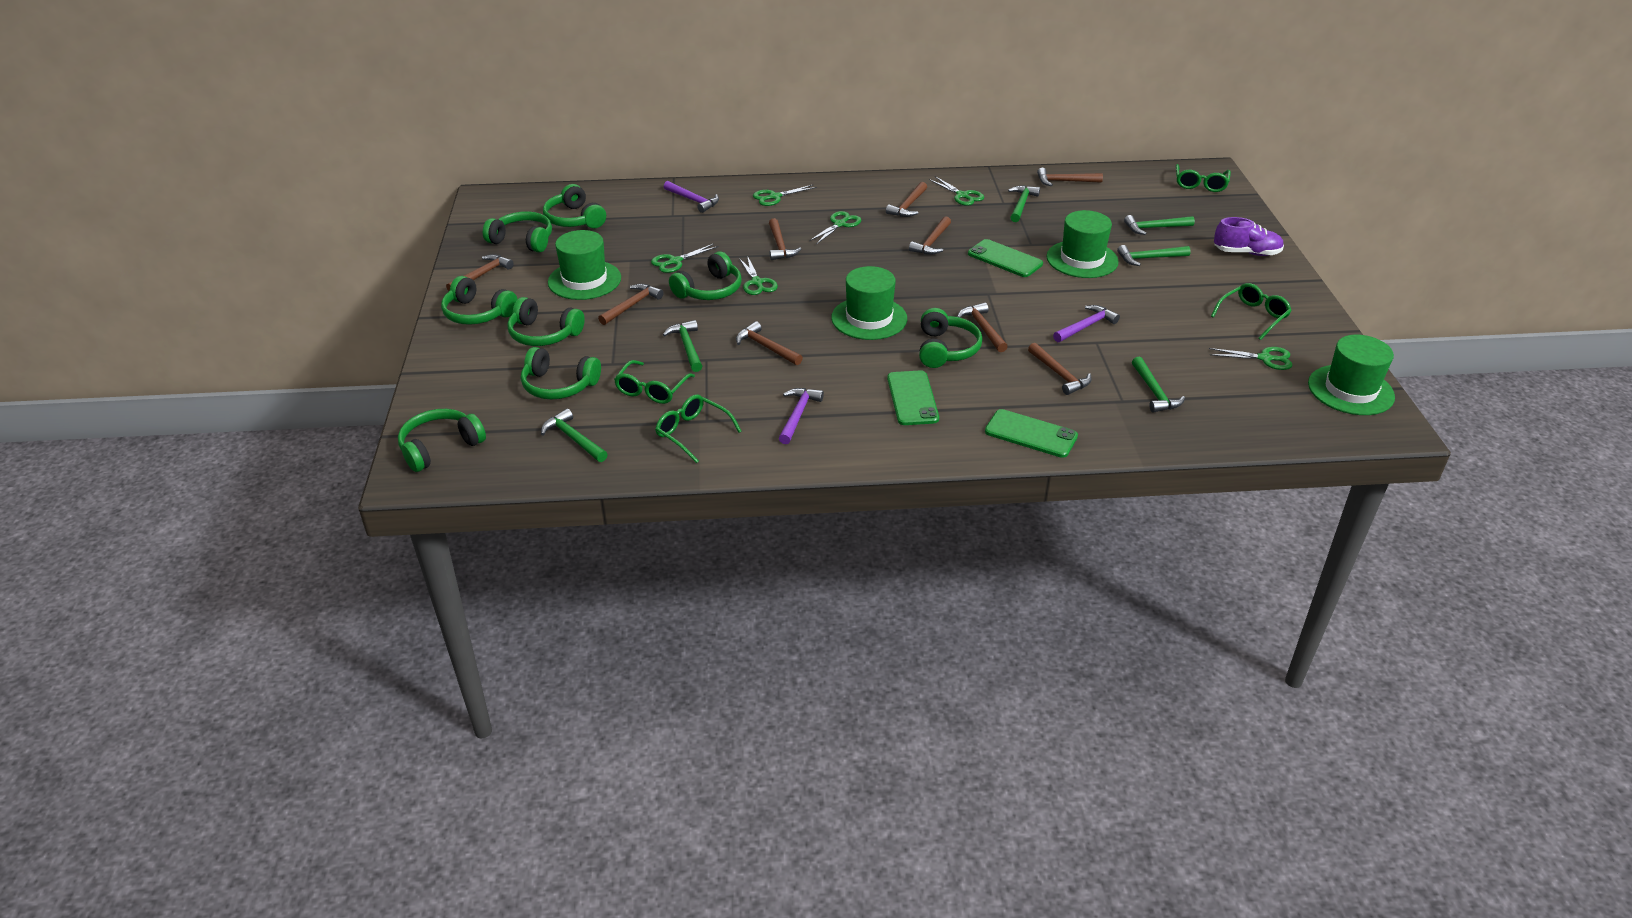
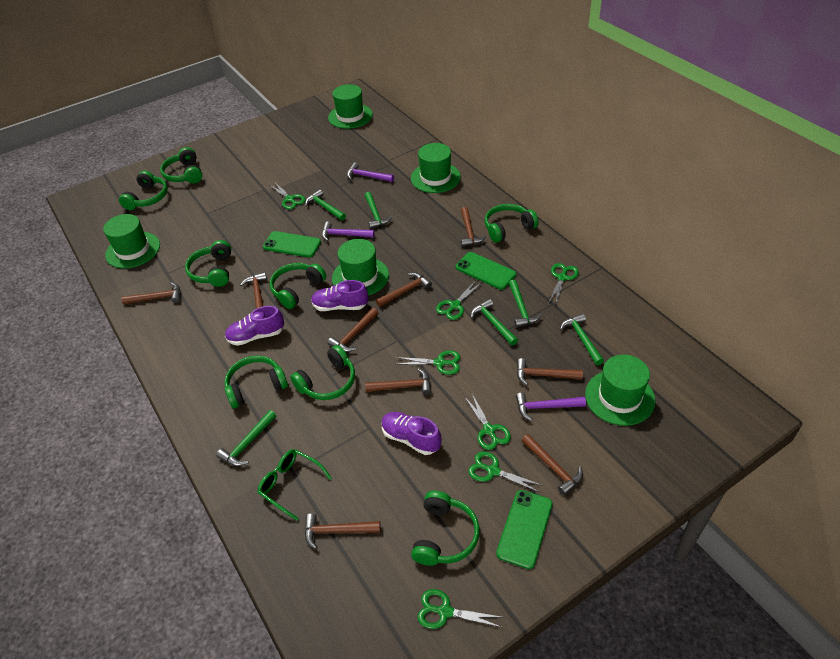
green glasses: 4 -> 1
green hat: 4 -> 5
green scissors: 6 -> 7
purple shoe: 1 -> 3

